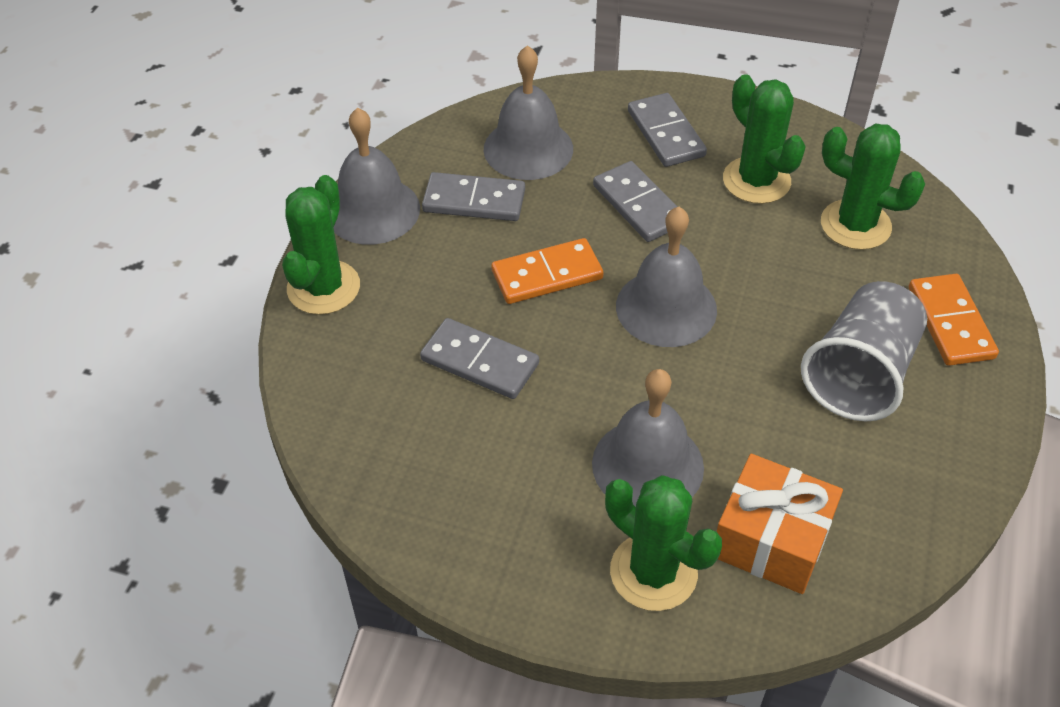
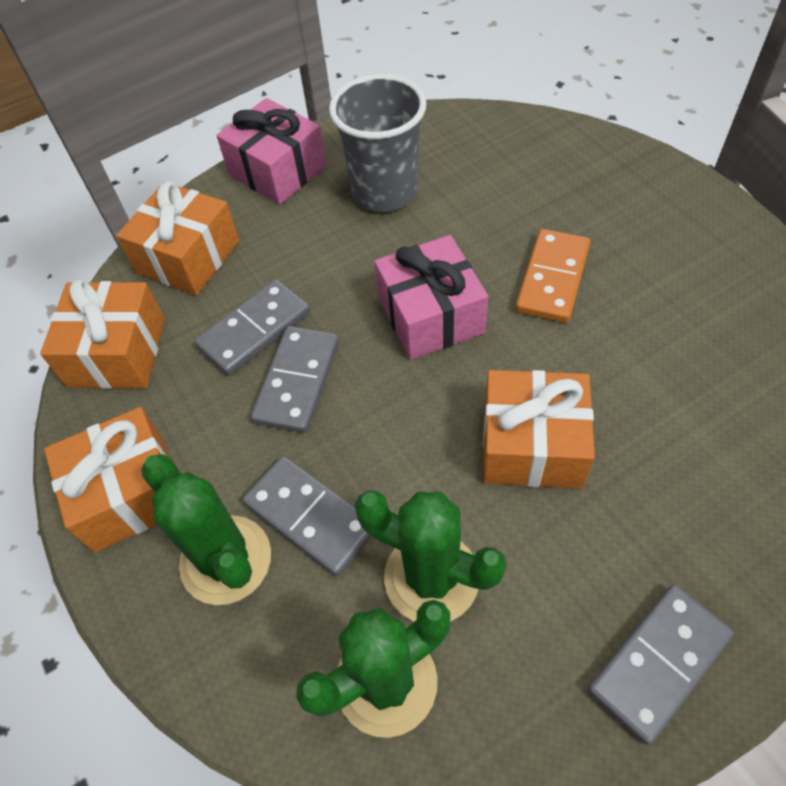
green cactus: 4 -> 3
grey bell: 4 -> 0
orange domino: 2 -> 1
orange gift: 1 -> 4
pink gift: 0 -> 2

